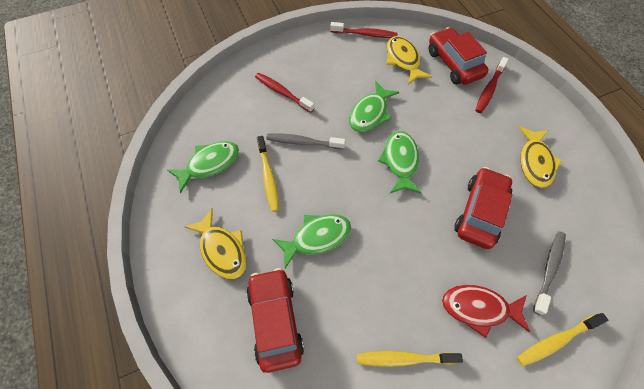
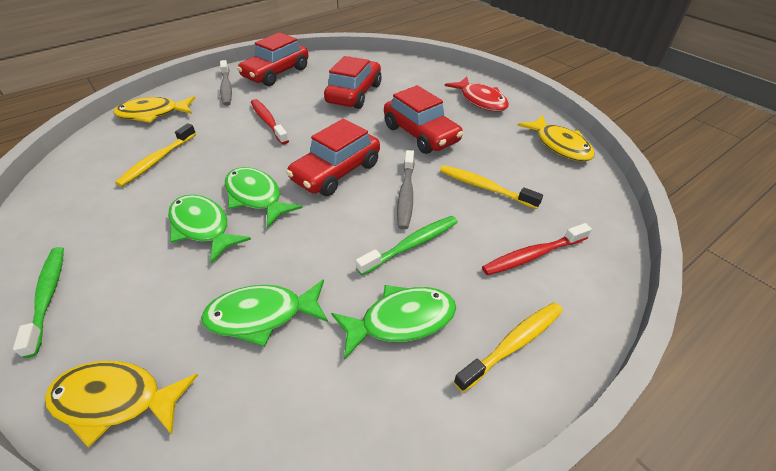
green toothbrush: 0 -> 2
red car: 3 -> 4
red toothbrush: 3 -> 2

